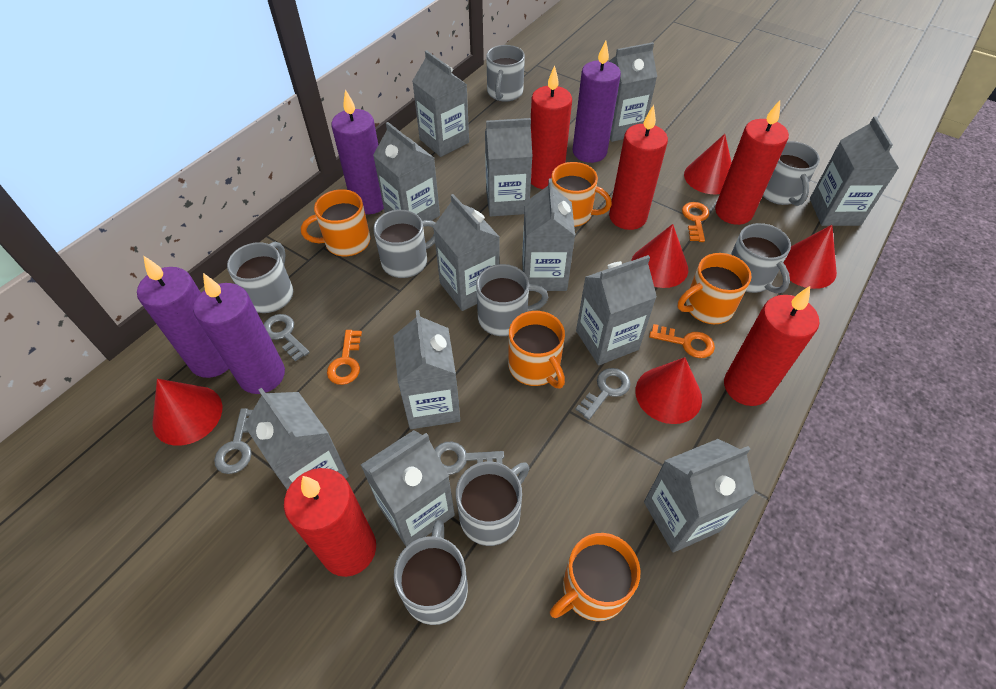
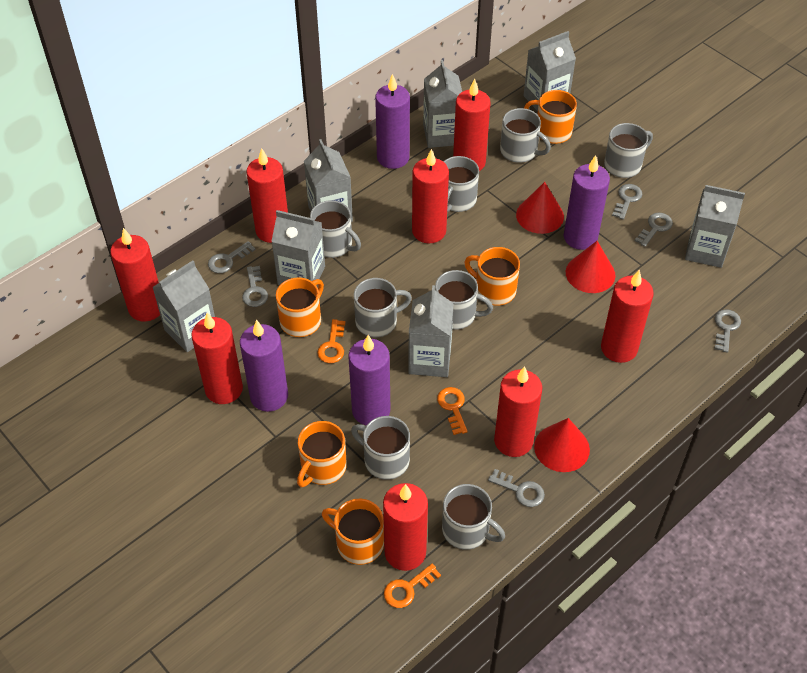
grey carton: 12 -> 7
grey key: 4 -> 6
red candle: 5 -> 8
red cone: 5 -> 3

